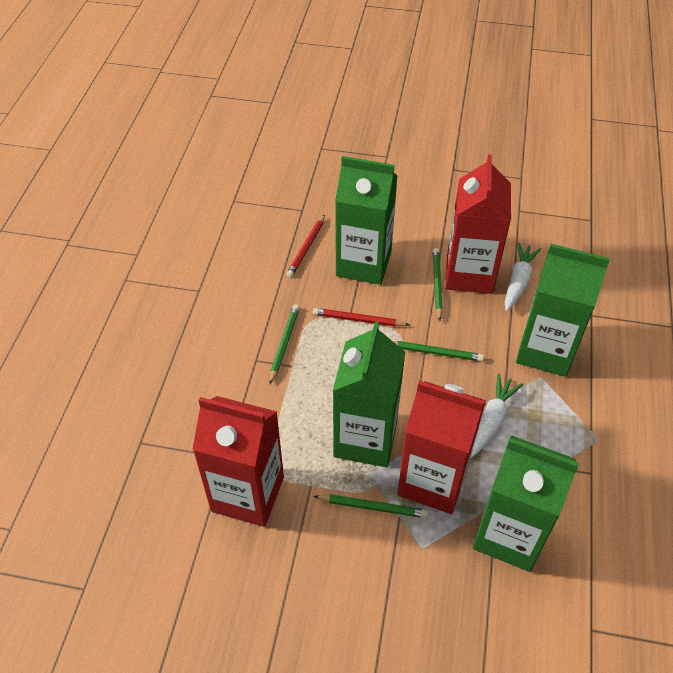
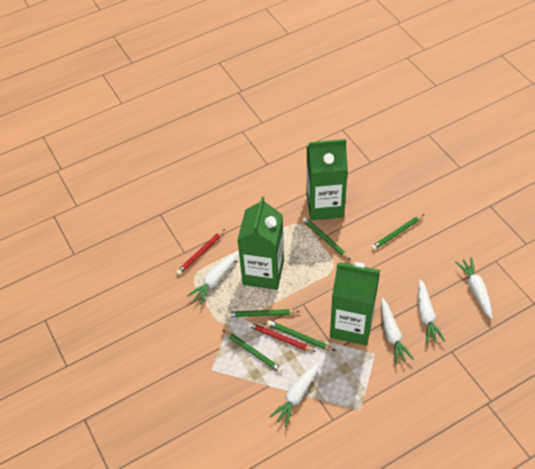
green carton: 4 -> 3
green pencil: 4 -> 5
red carton: 3 -> 0
white carrot: 2 -> 5

